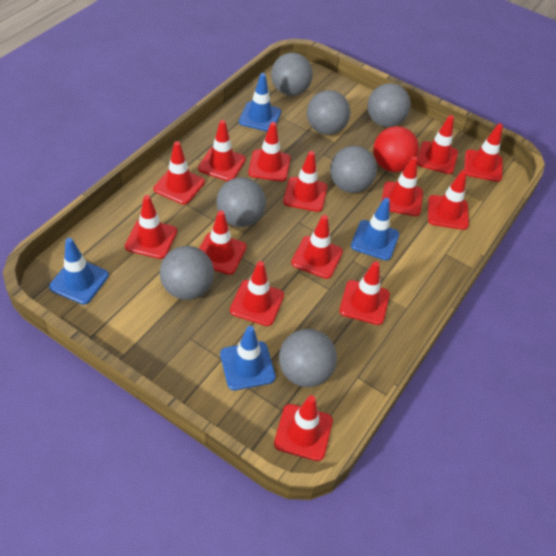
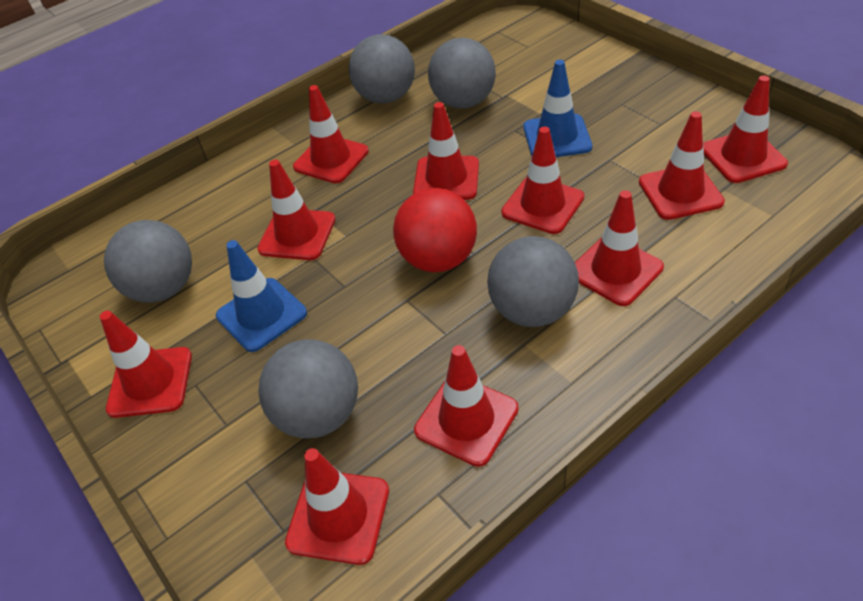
blue traffic cone: 4 -> 2
grey ball: 7 -> 5
red traffic cone: 14 -> 10

